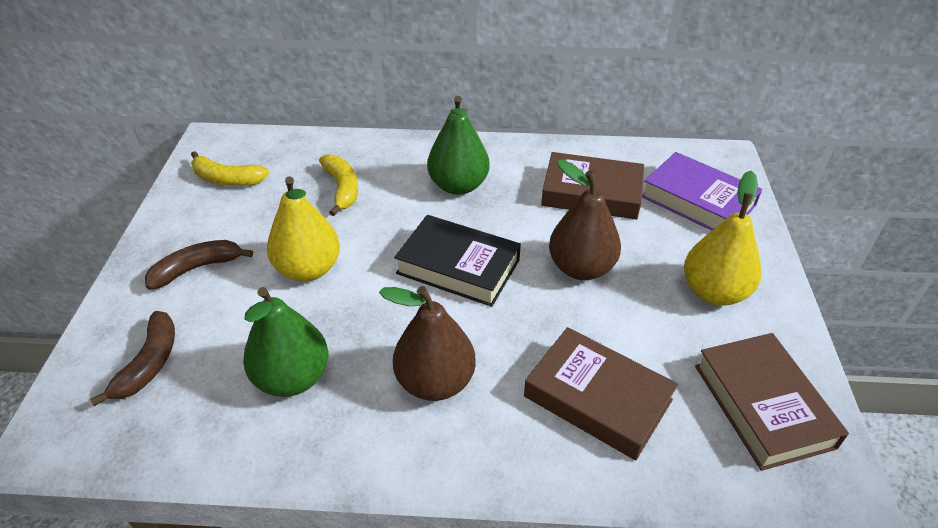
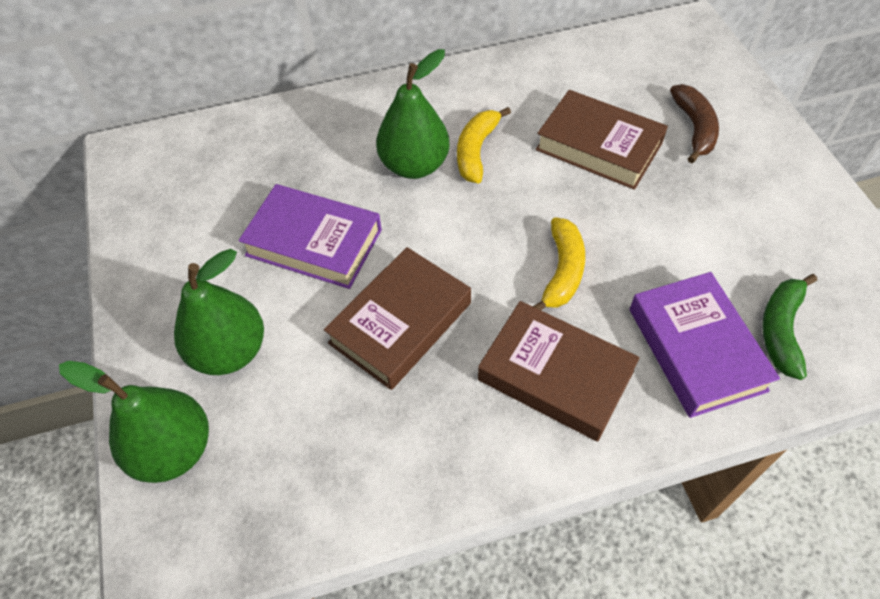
black book: 1 -> 0
brown banana: 2 -> 1
brown pear: 2 -> 0
green banana: 0 -> 1
green pear: 2 -> 3
purple book: 1 -> 2
yellow pear: 2 -> 0

